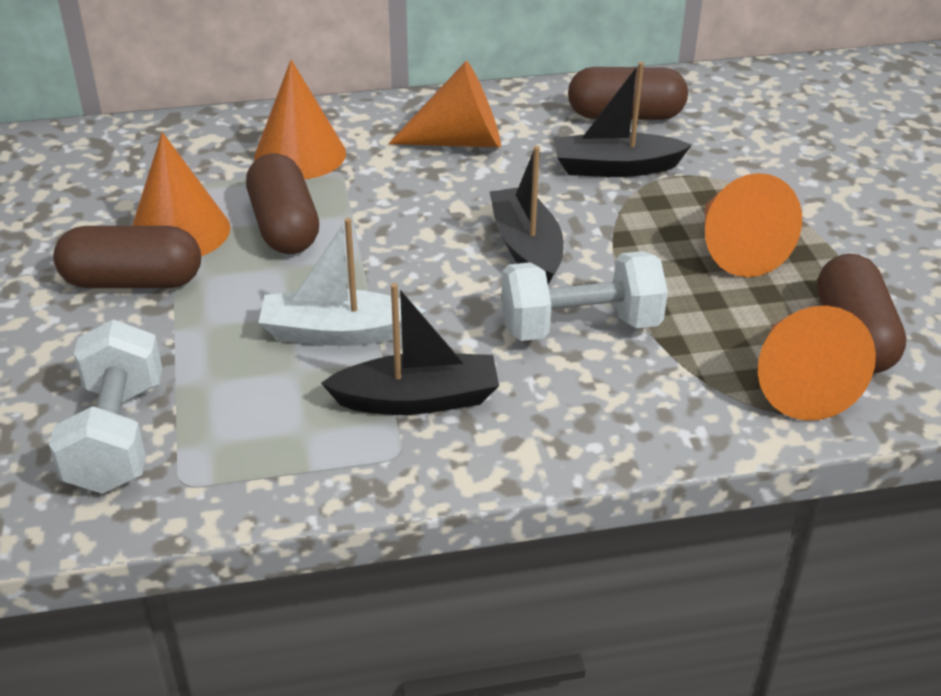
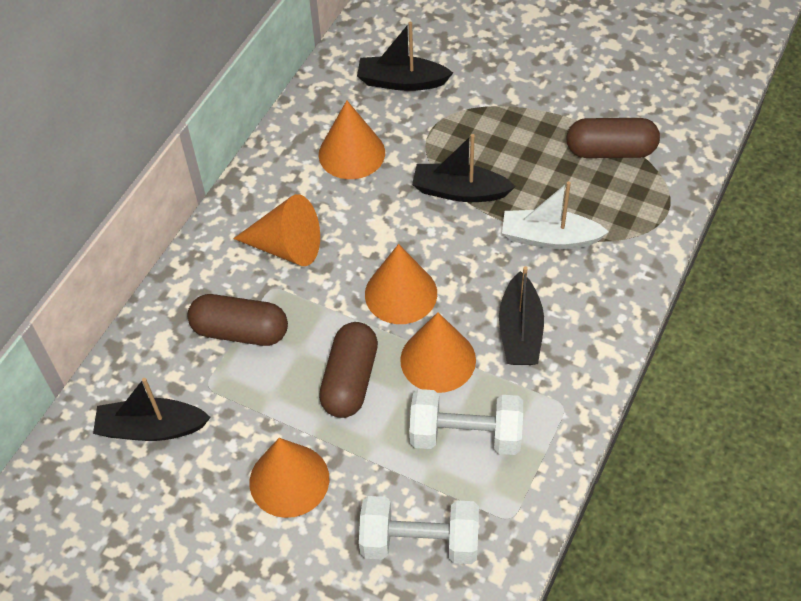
black boat: 3 -> 4
brown capsule: 4 -> 3

